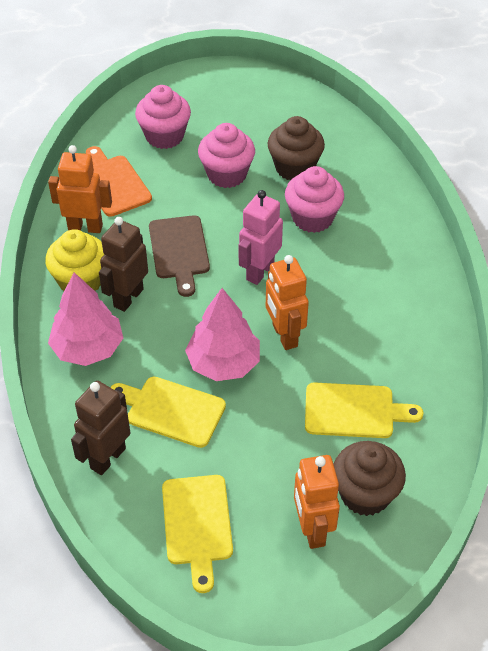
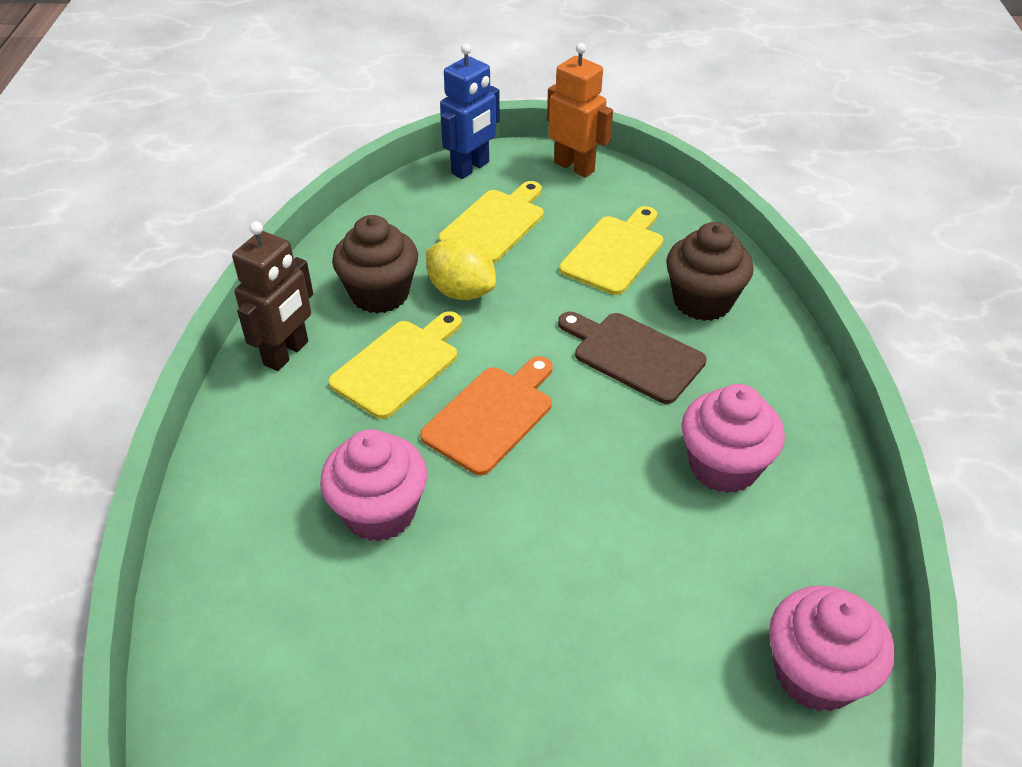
blue robot: 0 -> 1
brown robot: 2 -> 1
orange robot: 3 -> 1
pink robot: 1 -> 0
pink tree: 2 -> 0
yellow cupcake: 1 -> 0
yellow lemon: 0 -> 1

